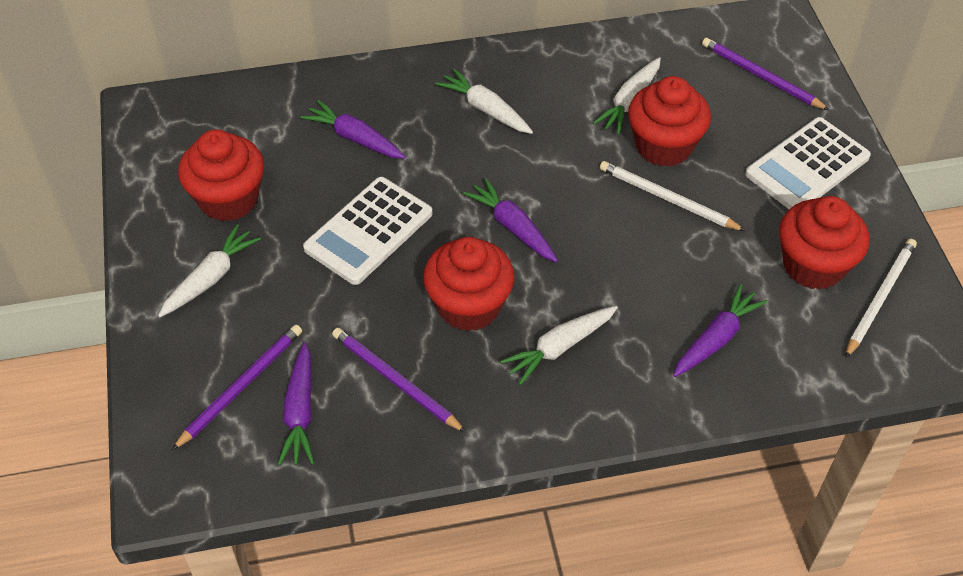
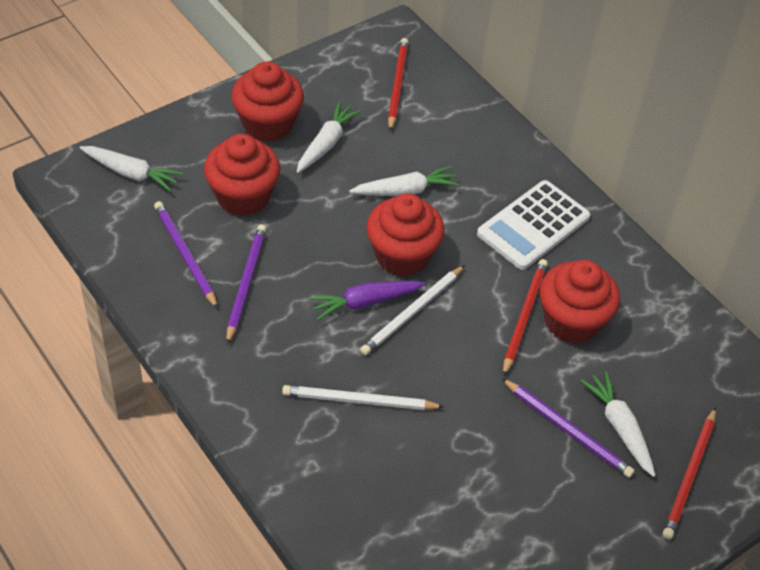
purple carrot: 4 -> 1
red pencil: 0 -> 3
white calculator: 2 -> 1

